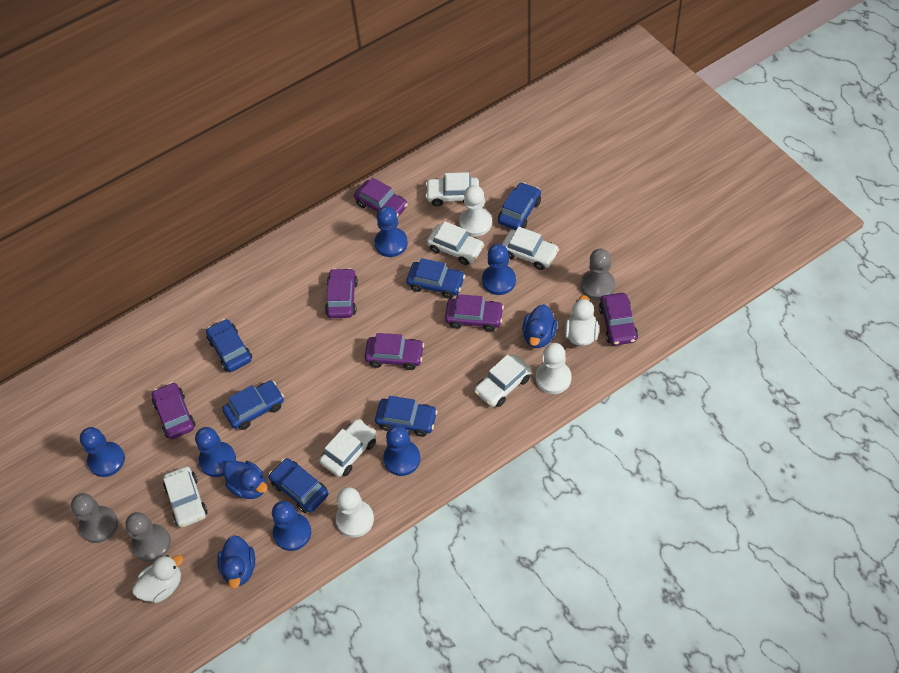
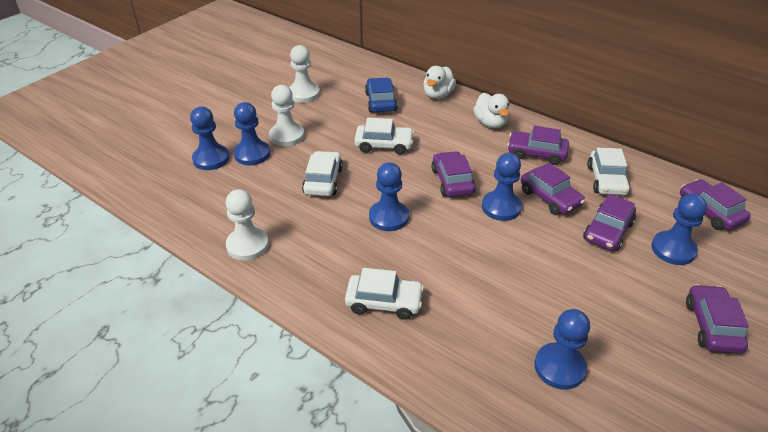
blue car: 6 -> 1
blue duck: 3 -> 0
grey pawn: 3 -> 0
white car: 6 -> 4

